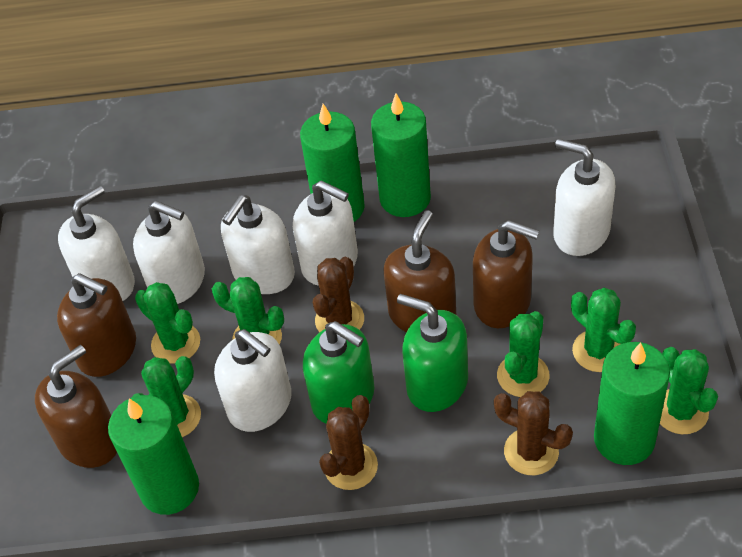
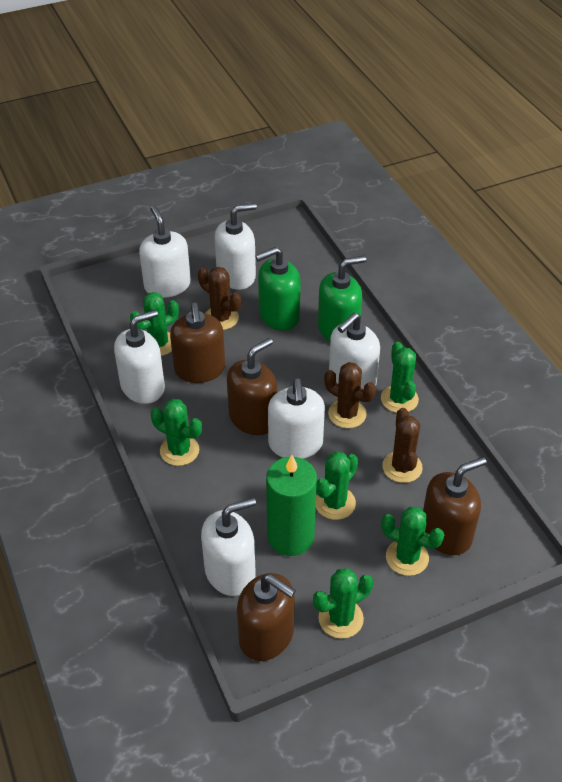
green candle: 4 -> 1

